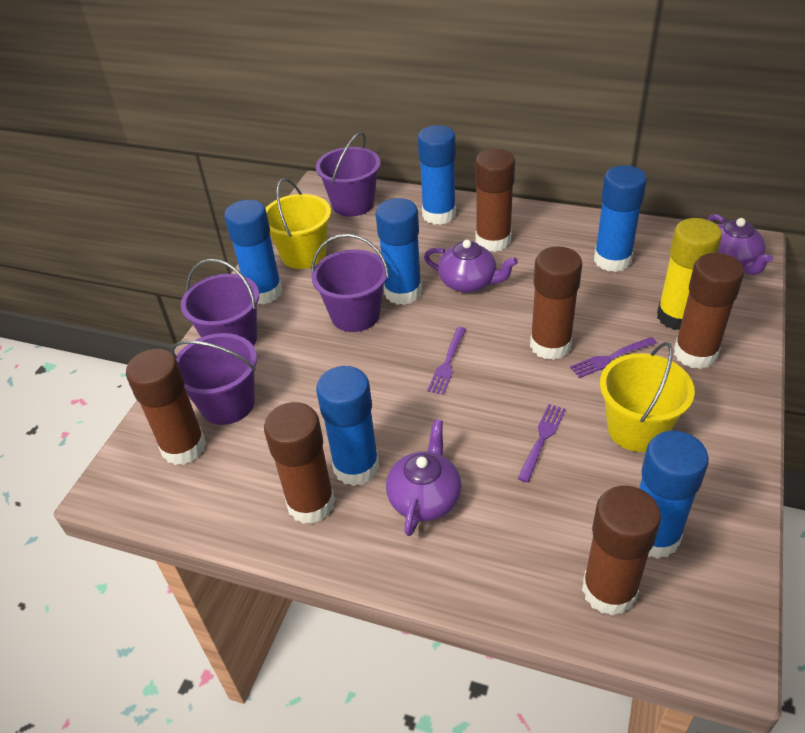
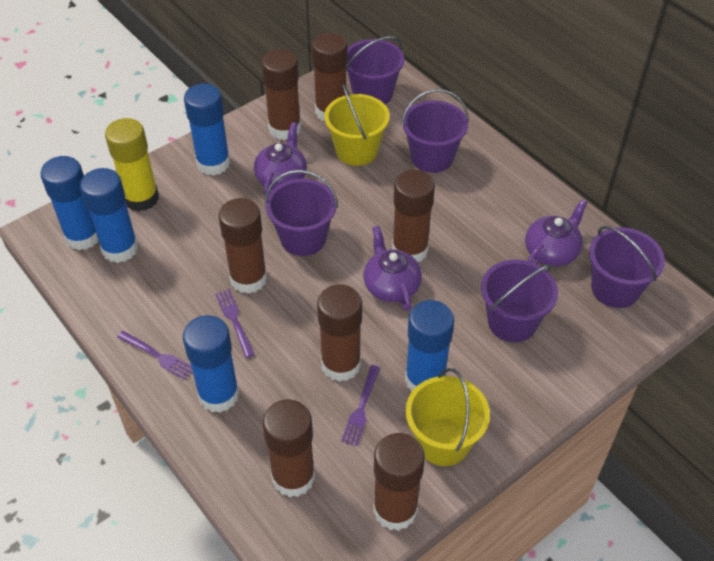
blue glue stick: 6 -> 5
brown glue stick: 6 -> 7
purple bucket: 4 -> 5

